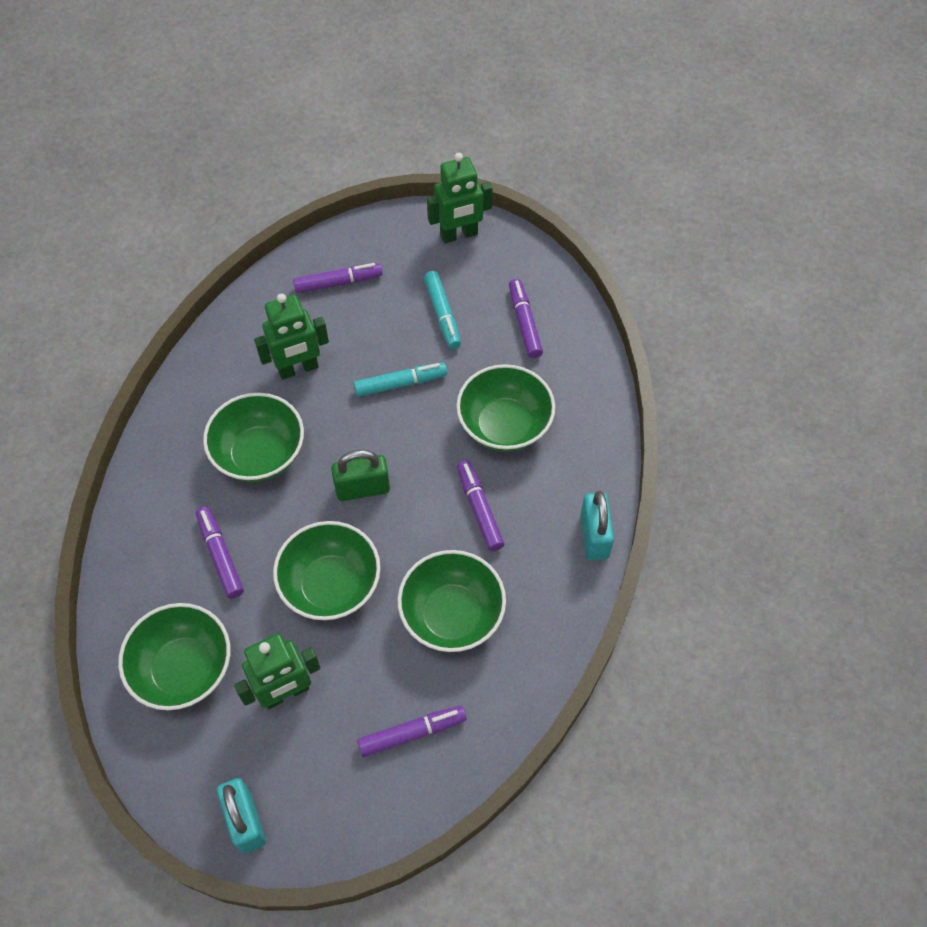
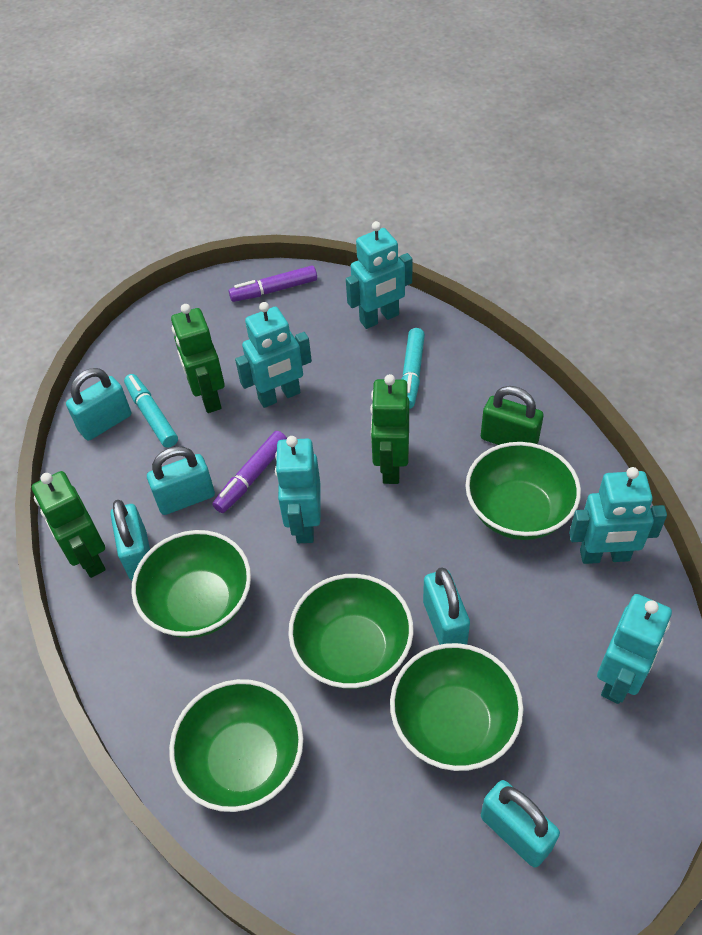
purple marker: 5 -> 2
turquoise padlock: 2 -> 5
turquoise robot: 0 -> 5

